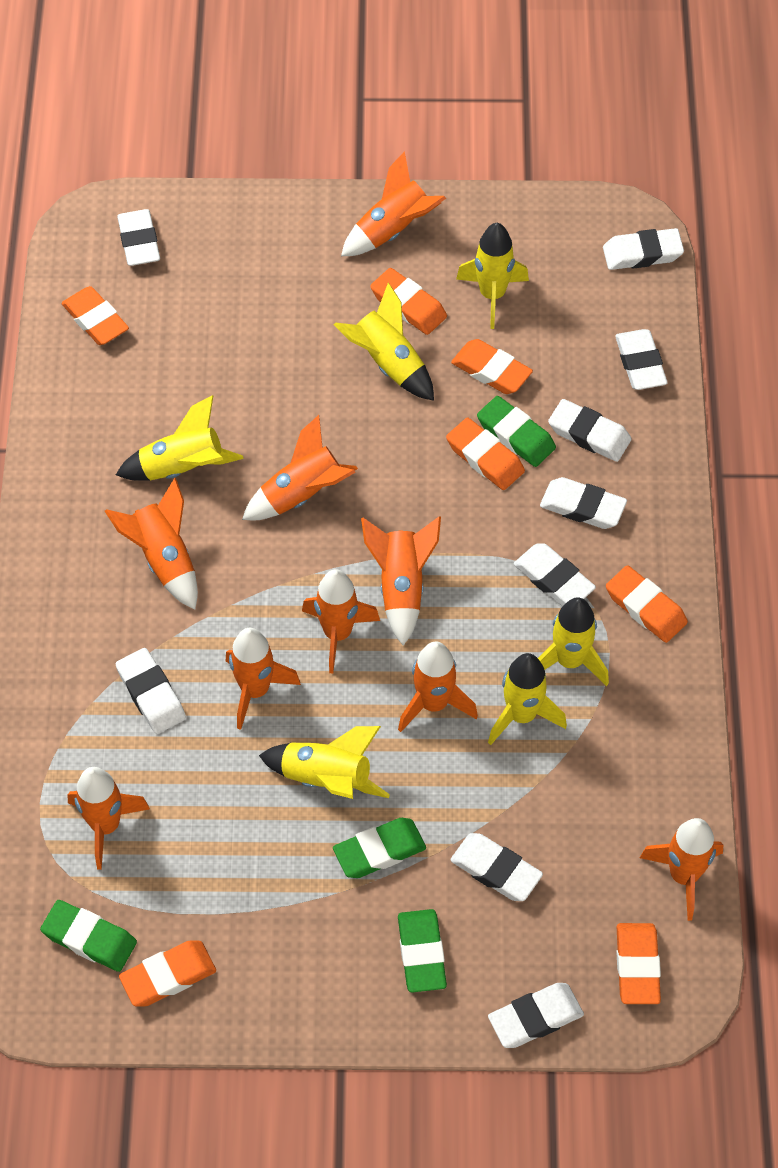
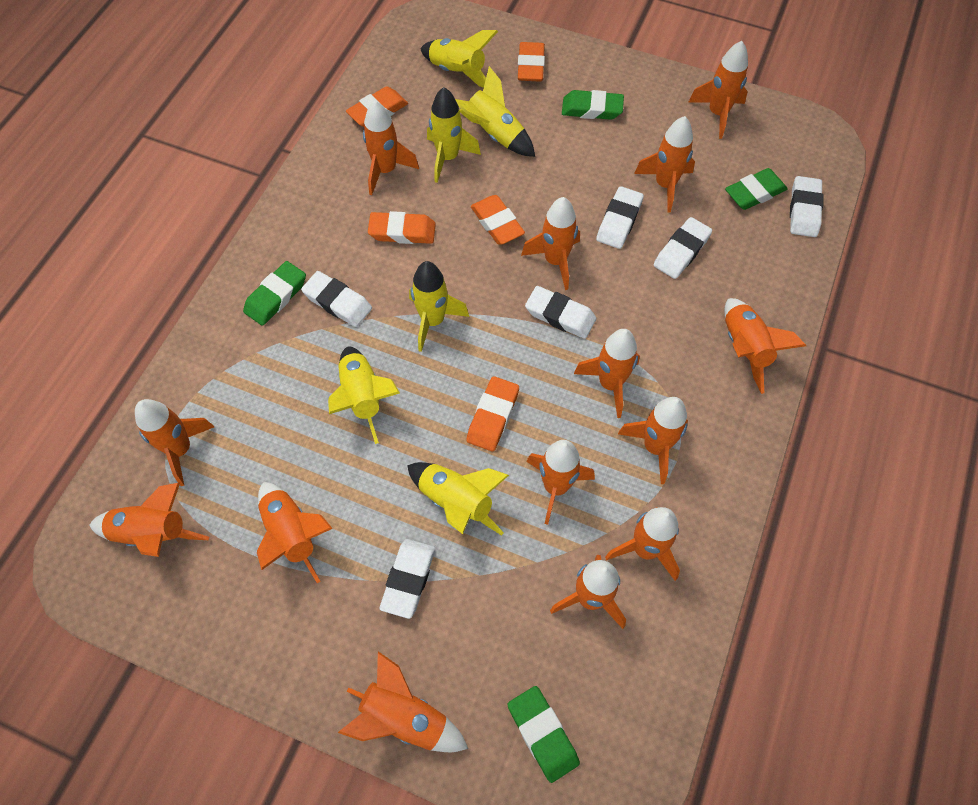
orange eraser: 7 -> 5
orange rocket: 9 -> 14
white eraser: 9 -> 6

